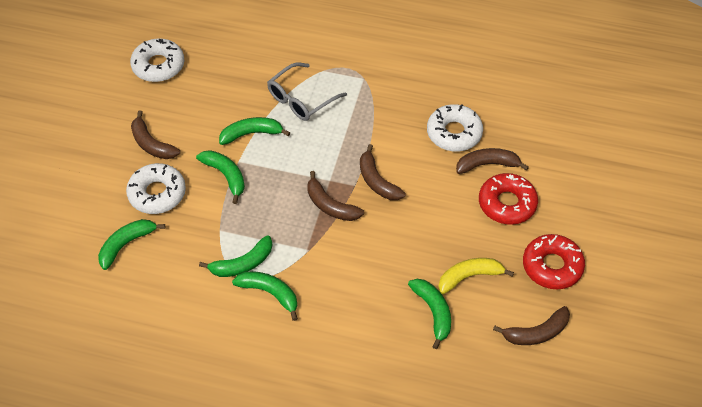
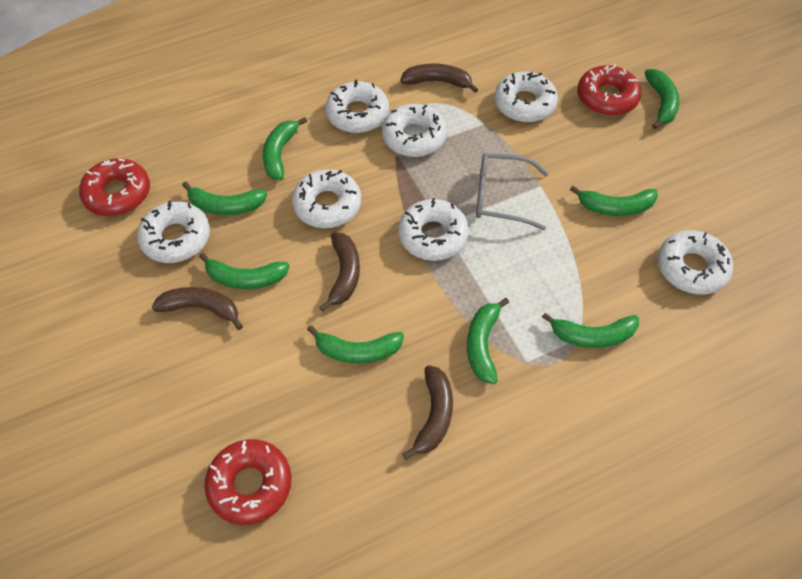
brown banana: 5 -> 4
green banana: 6 -> 8
red donut: 2 -> 3
white donut: 3 -> 7
yellow banana: 1 -> 0

